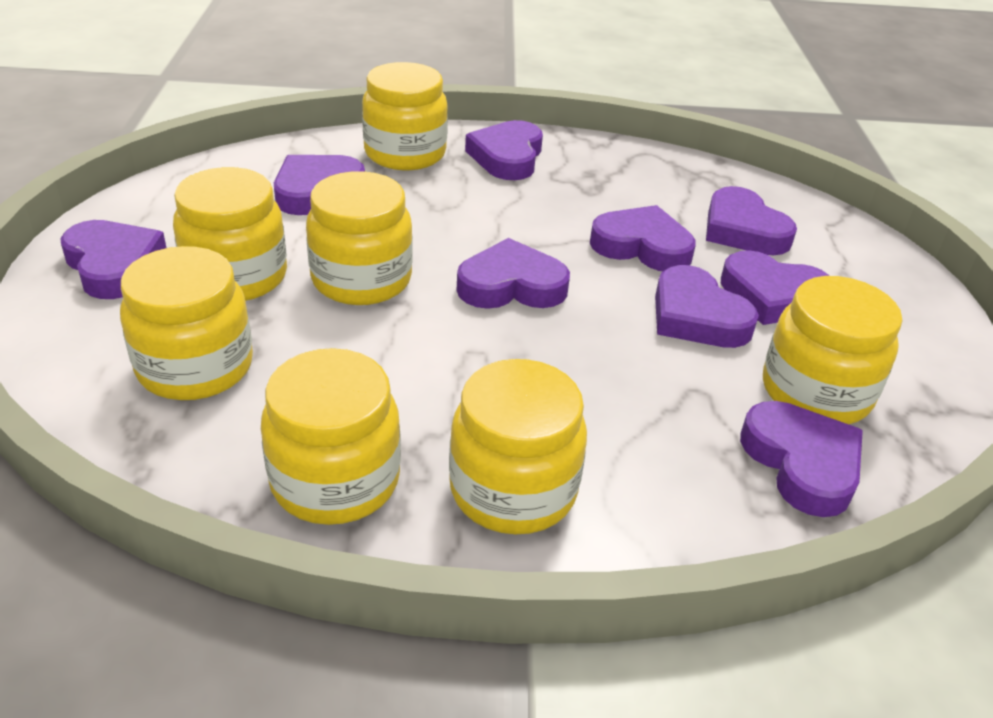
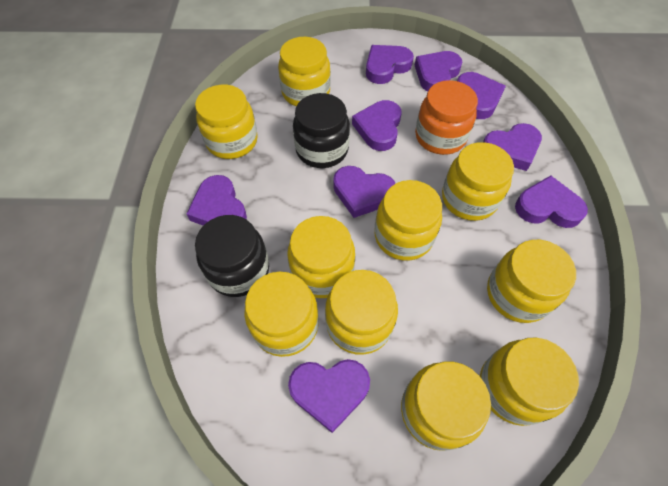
black jar: 0 -> 2
orange jar: 0 -> 1
yellow jar: 7 -> 10

